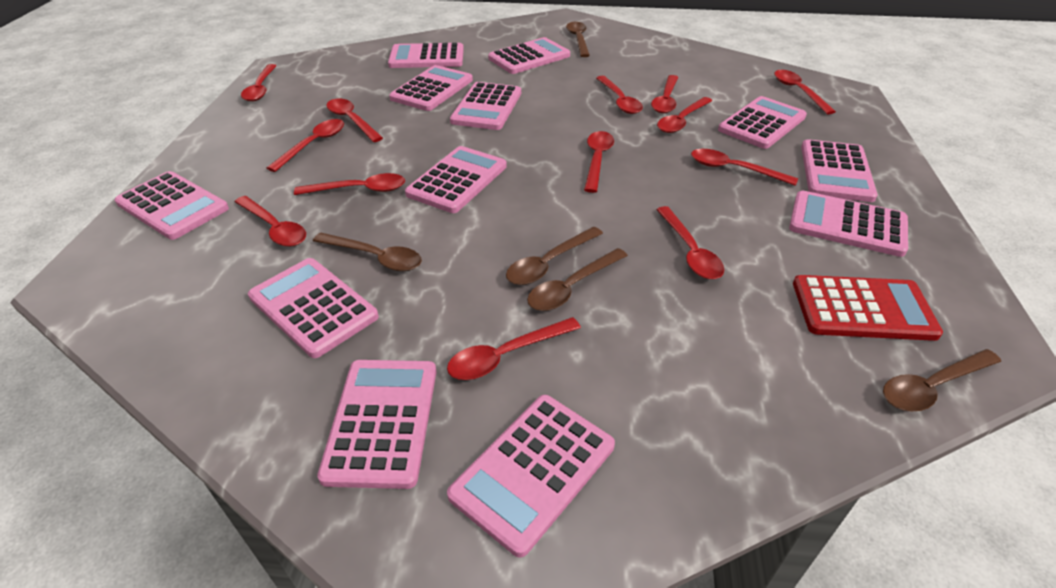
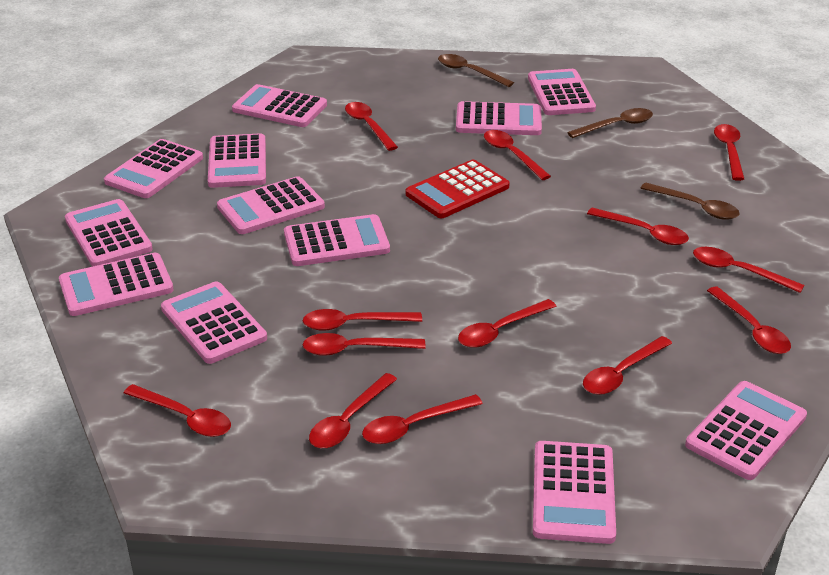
brown spoon: 5 -> 3

